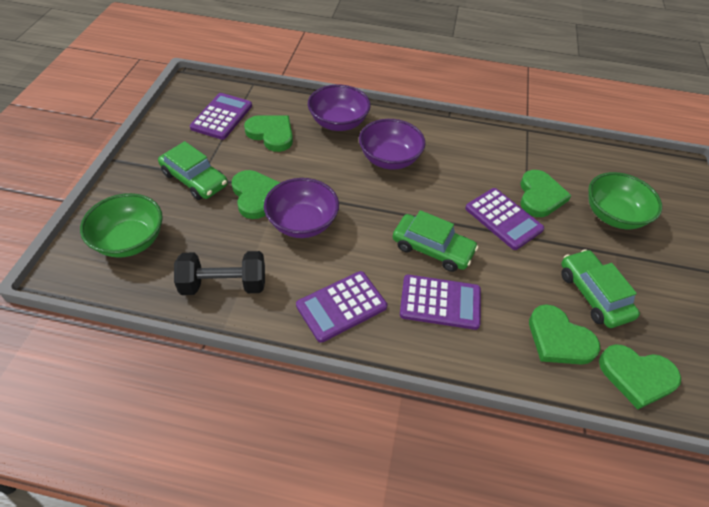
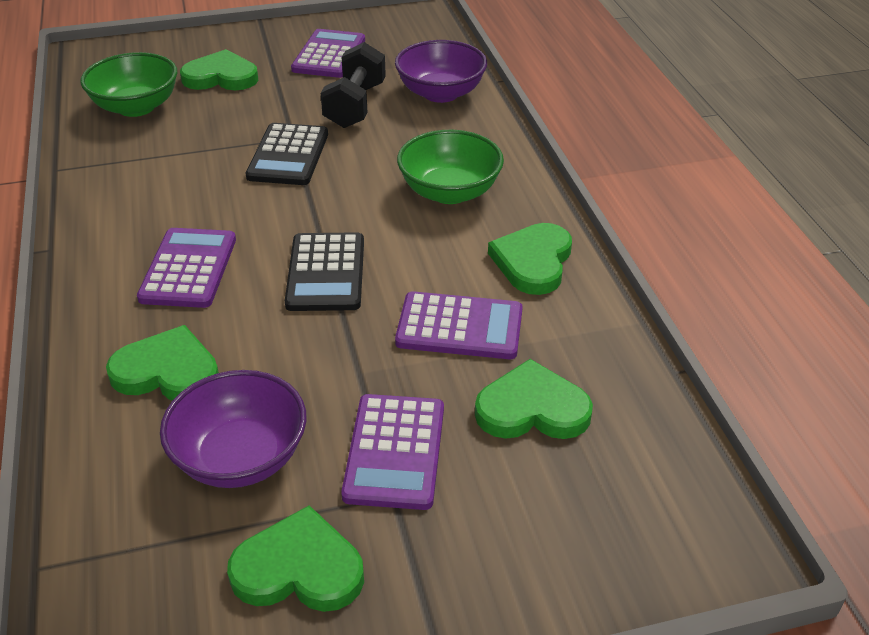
black calculator: 0 -> 2
green car: 3 -> 0
purple bowl: 3 -> 2

